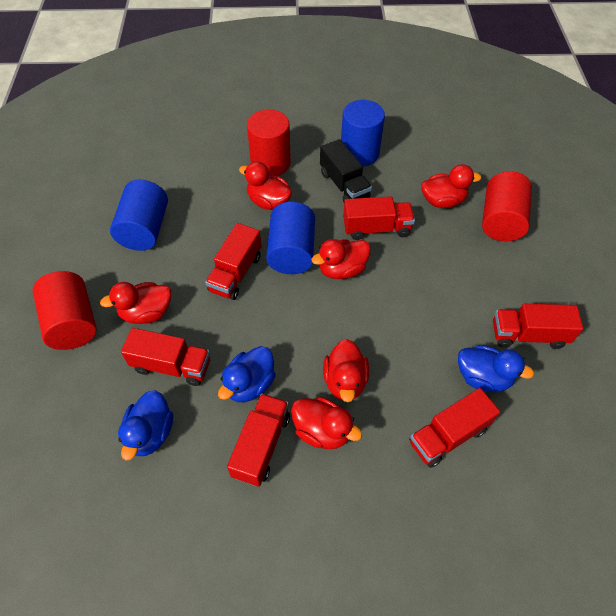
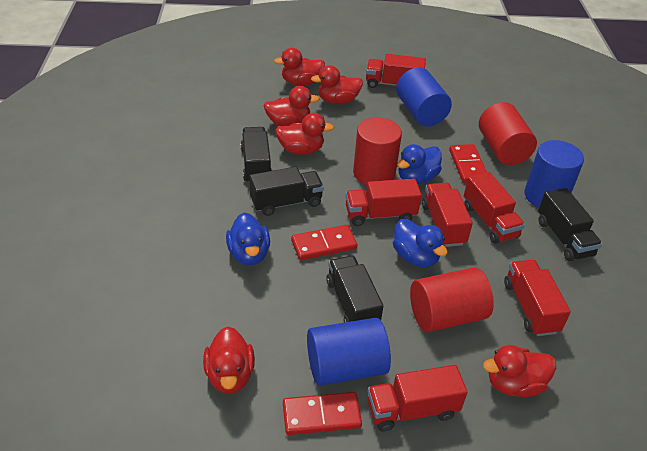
black truck: 1 -> 4
red domino: 0 -> 3

